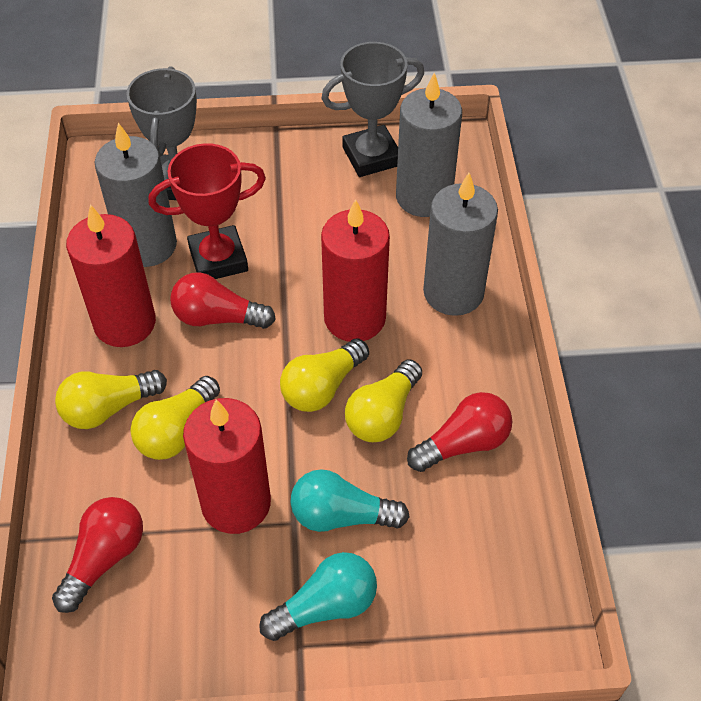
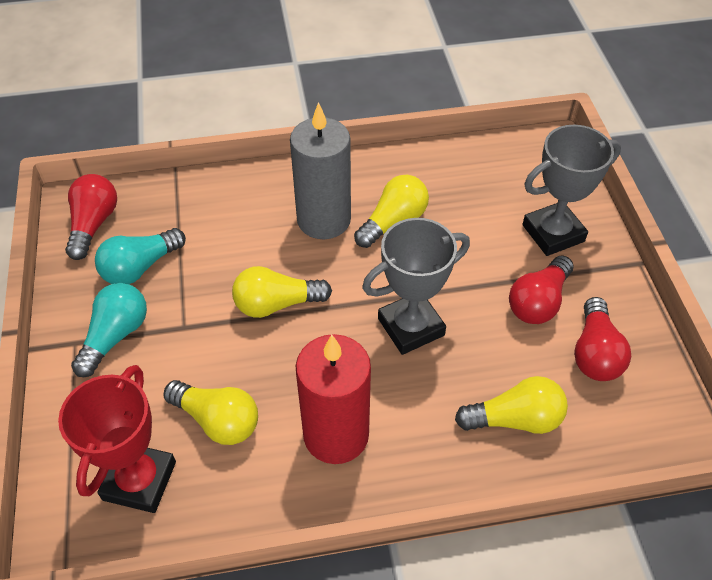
grey candle: 3 -> 1
red candle: 3 -> 1

